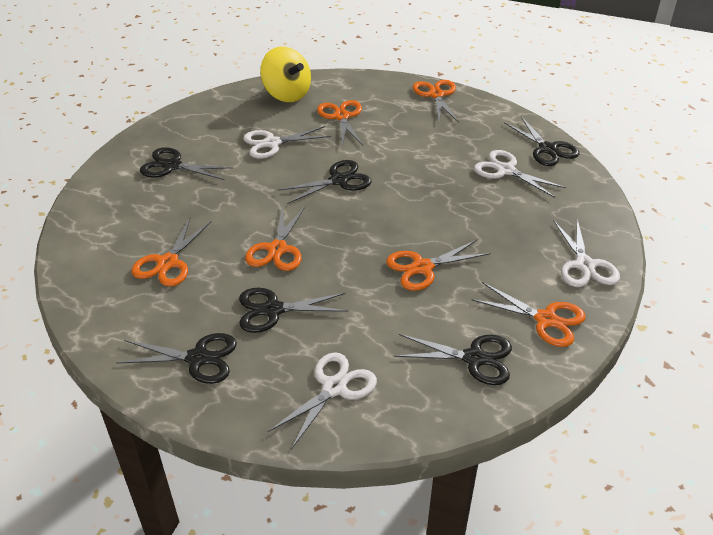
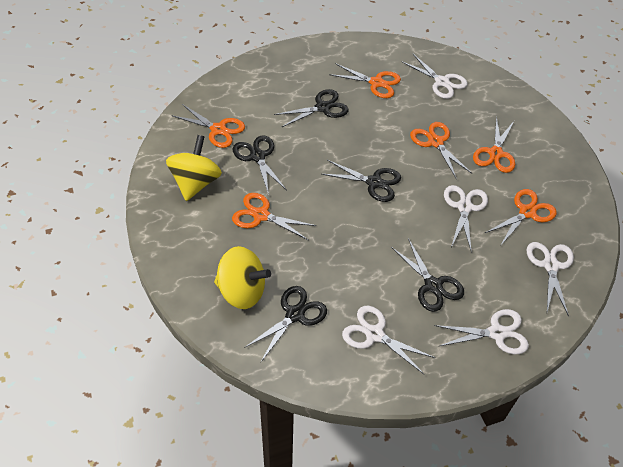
black scissors: 6 -> 5
white scissors: 4 -> 5
yellow spinning top: 1 -> 2

